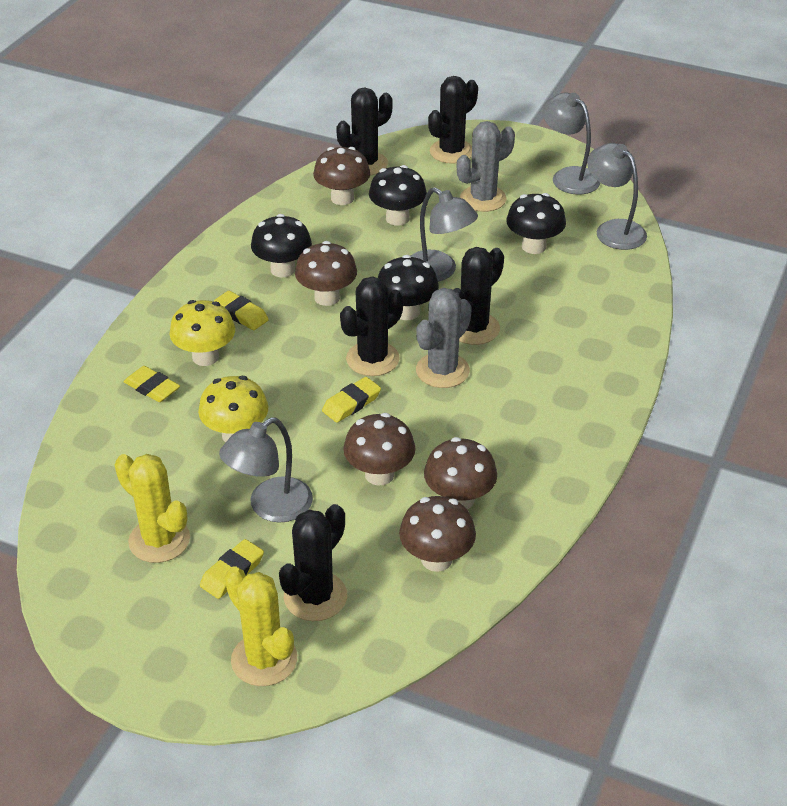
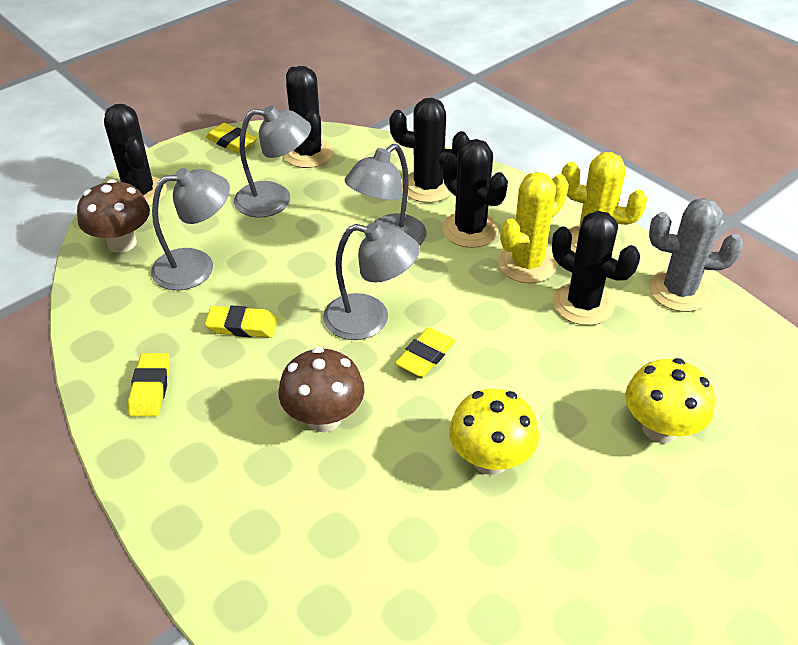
black mushroom: 4 -> 0
brown mushroom: 5 -> 2
grey cactus: 2 -> 1

